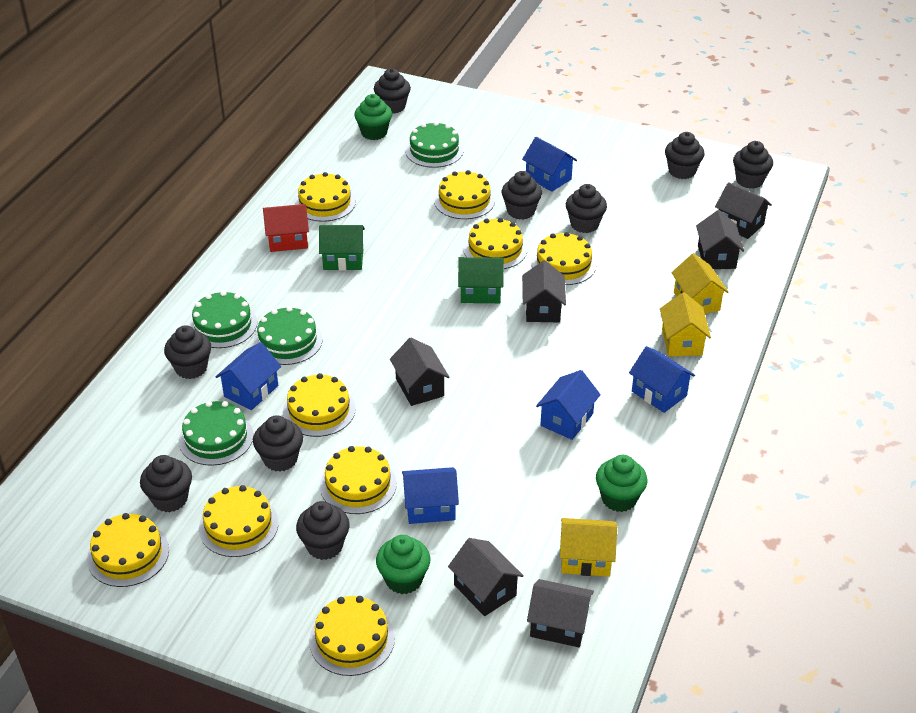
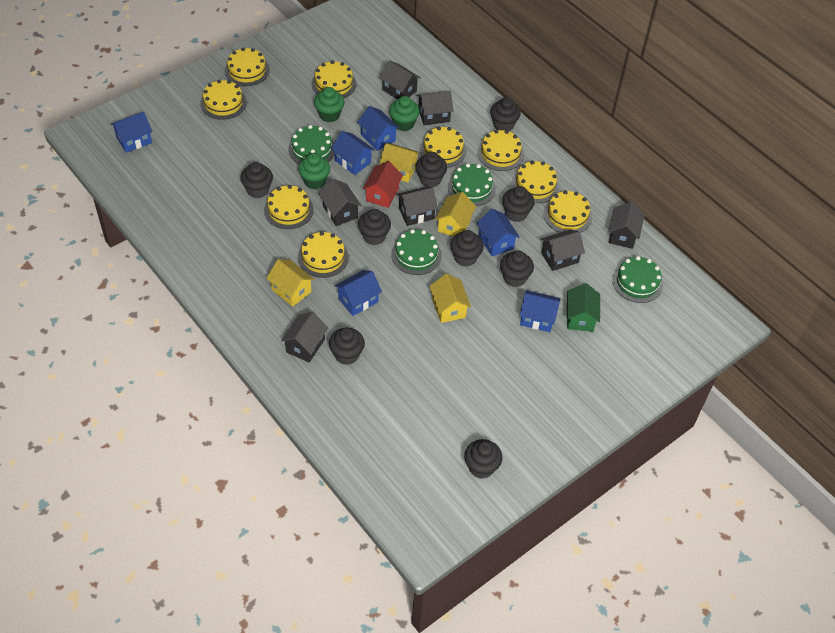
black house: 6 -> 7
blue house: 5 -> 6
green house: 2 -> 1
yellow house: 3 -> 4

